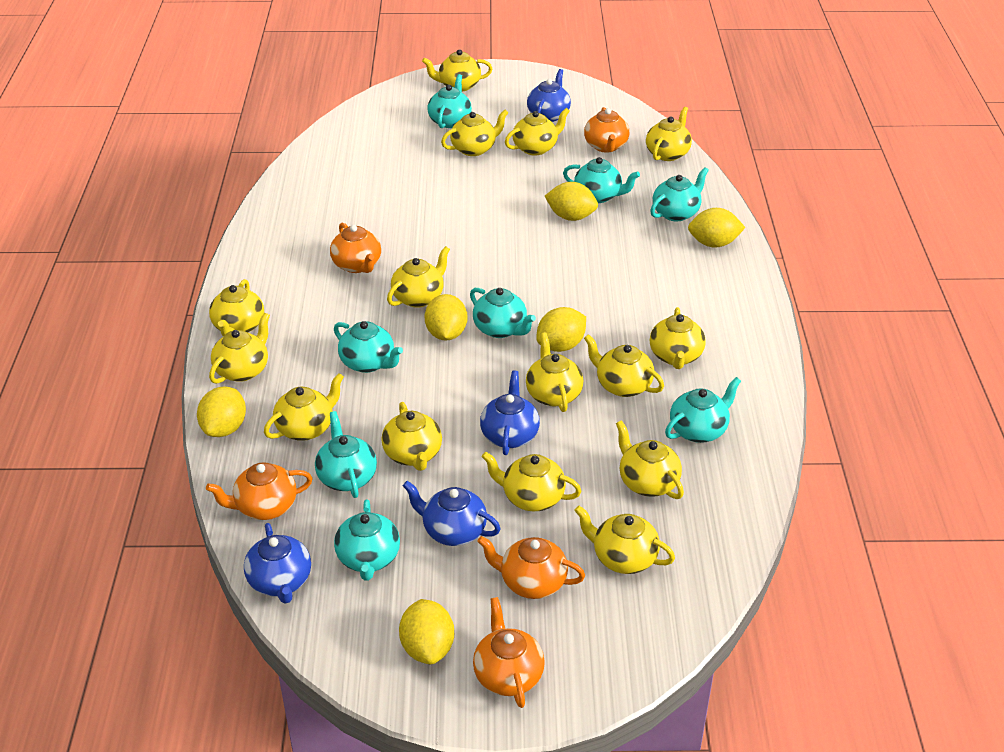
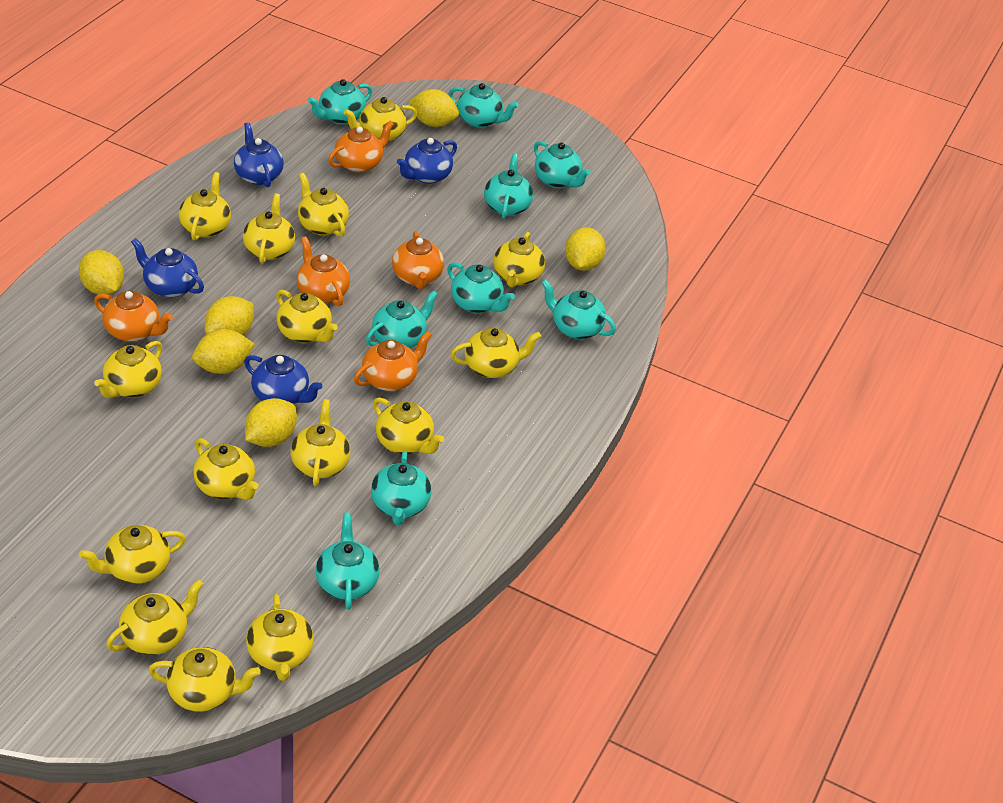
turquoise teapot: 8 -> 9

